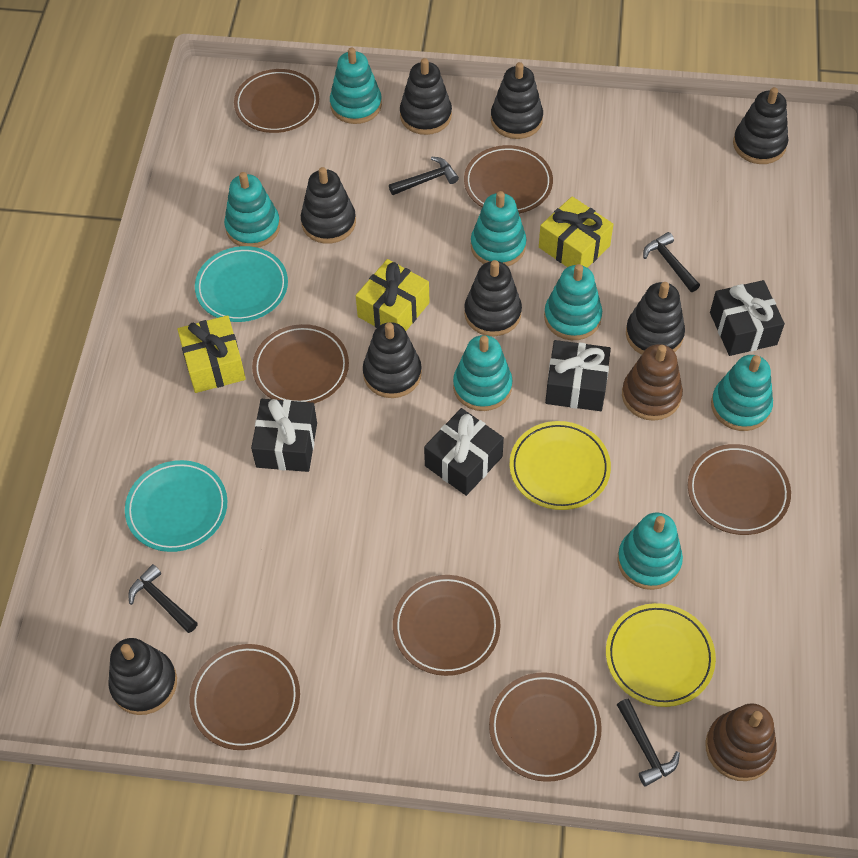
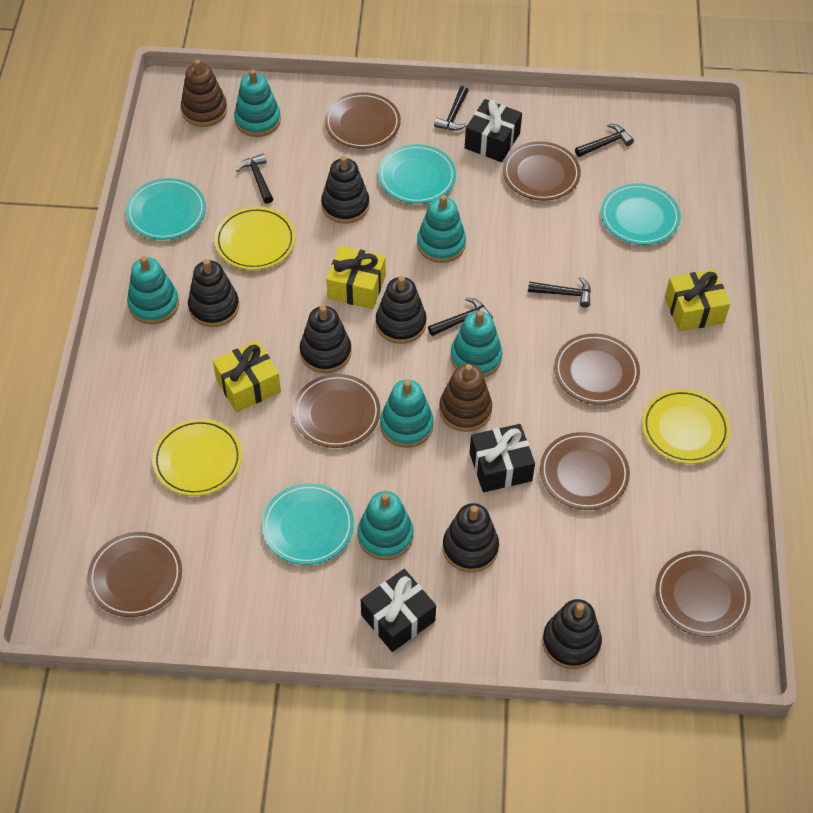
black gift: 4 -> 3
black hammer: 4 -> 5
black stacking toy: 8 -> 6
turquoise plate: 2 -> 4
turquoise stacking toy: 7 -> 6
yellow plate: 2 -> 3

